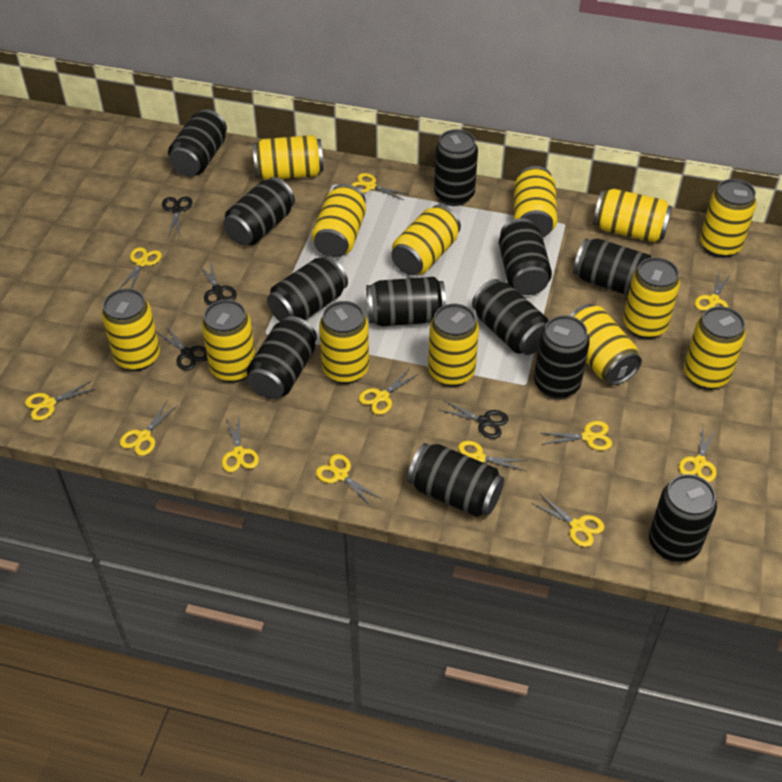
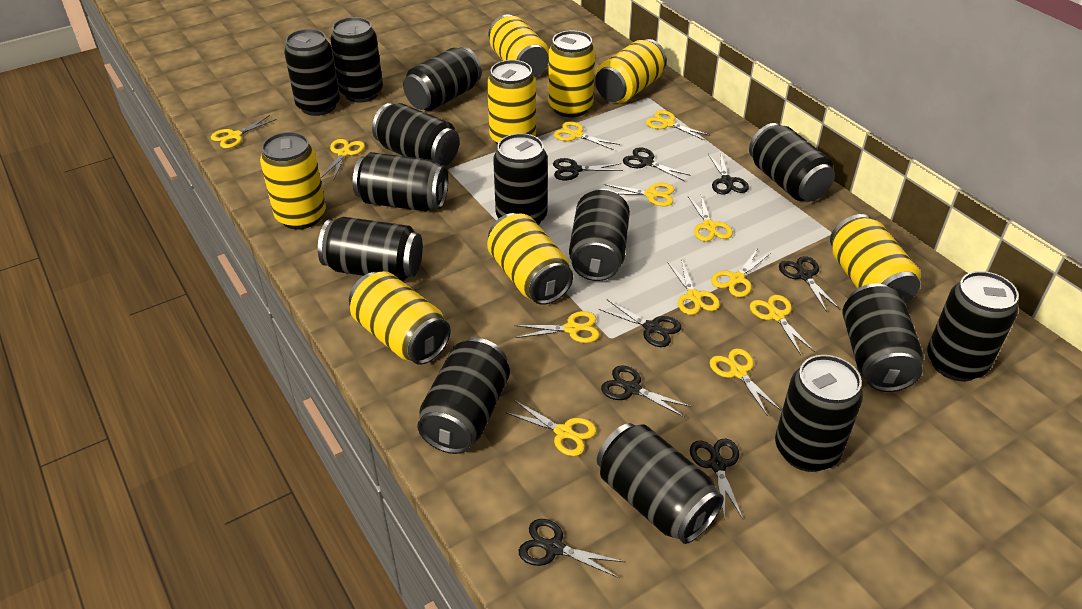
black can: 12 -> 14
black scissors: 4 -> 8
yellow can: 13 -> 8

